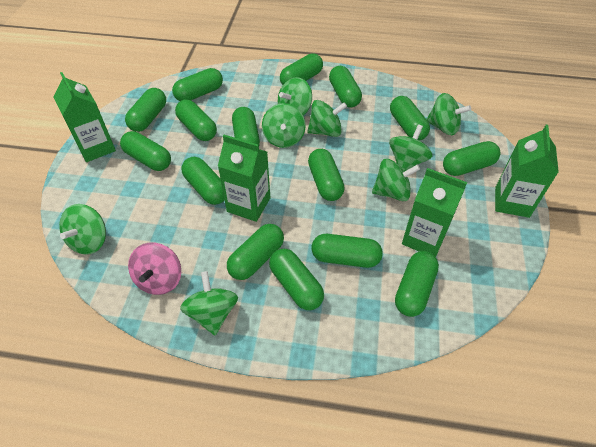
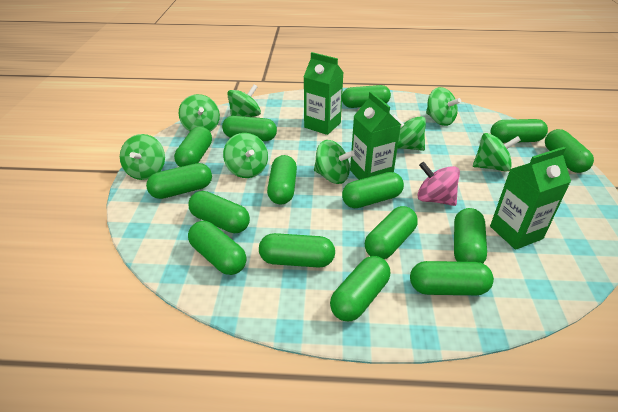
green carton: 4 -> 3

